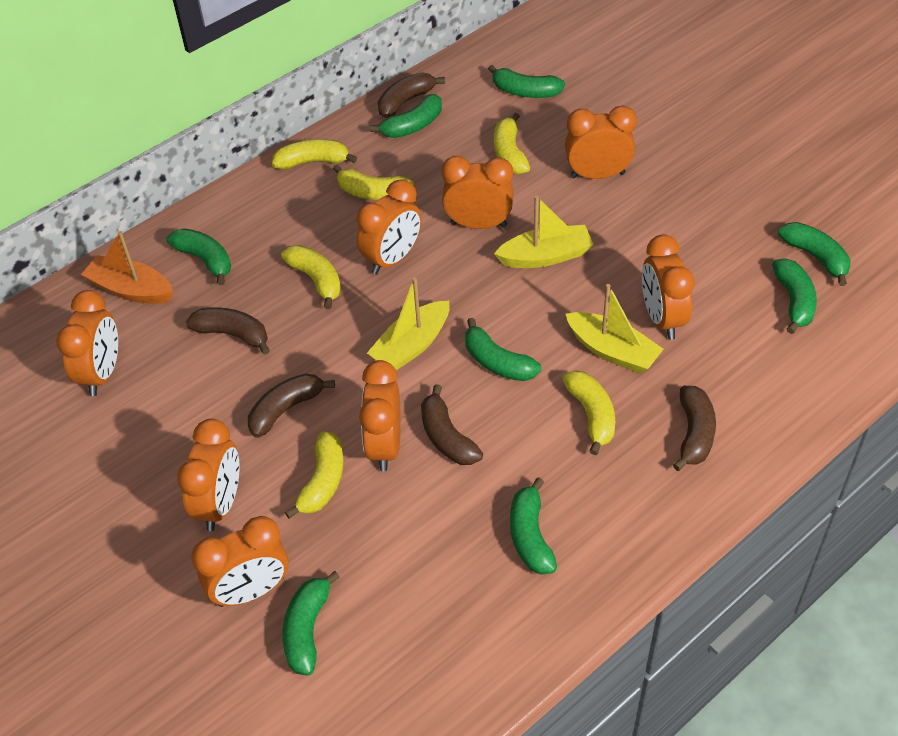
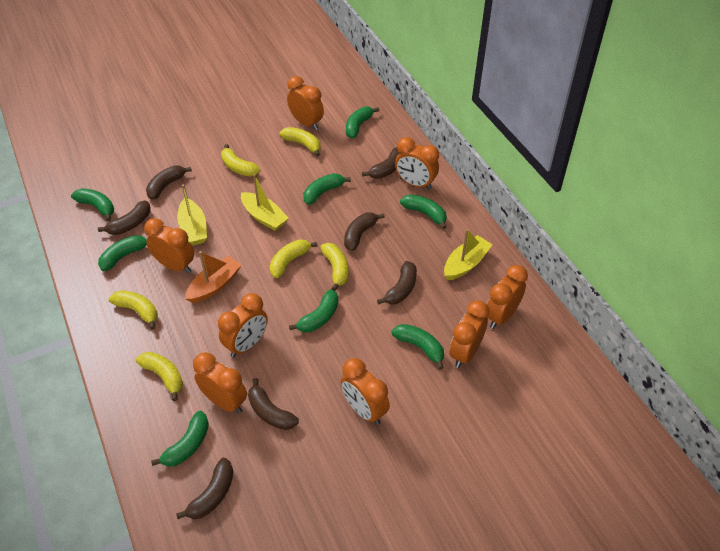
brown banana: 5 -> 7

